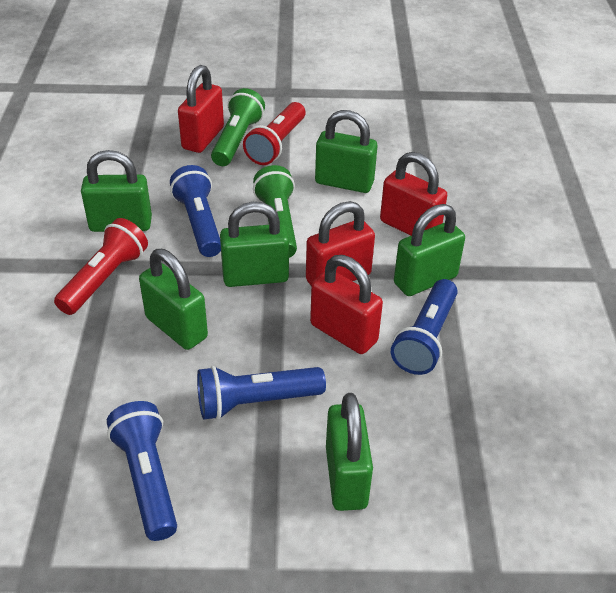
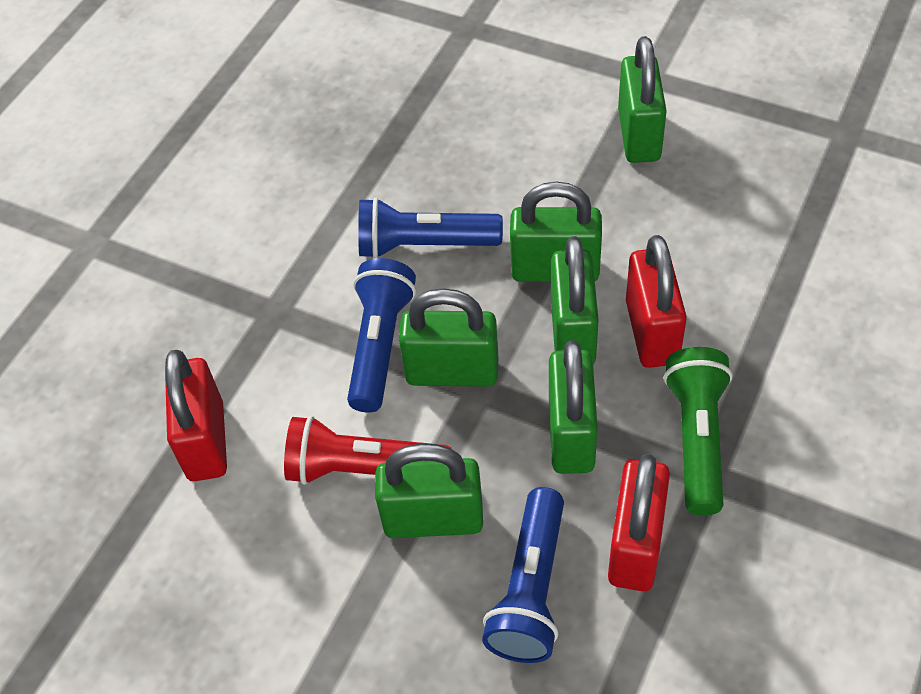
blue flashlight: 4 -> 3
green flashlight: 2 -> 1
red flashlight: 2 -> 1
red padlock: 4 -> 3

